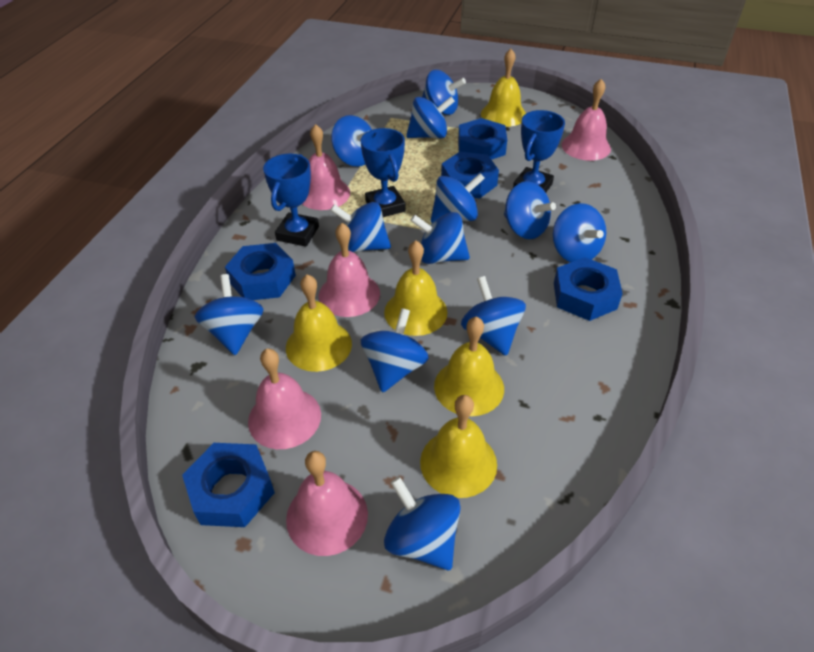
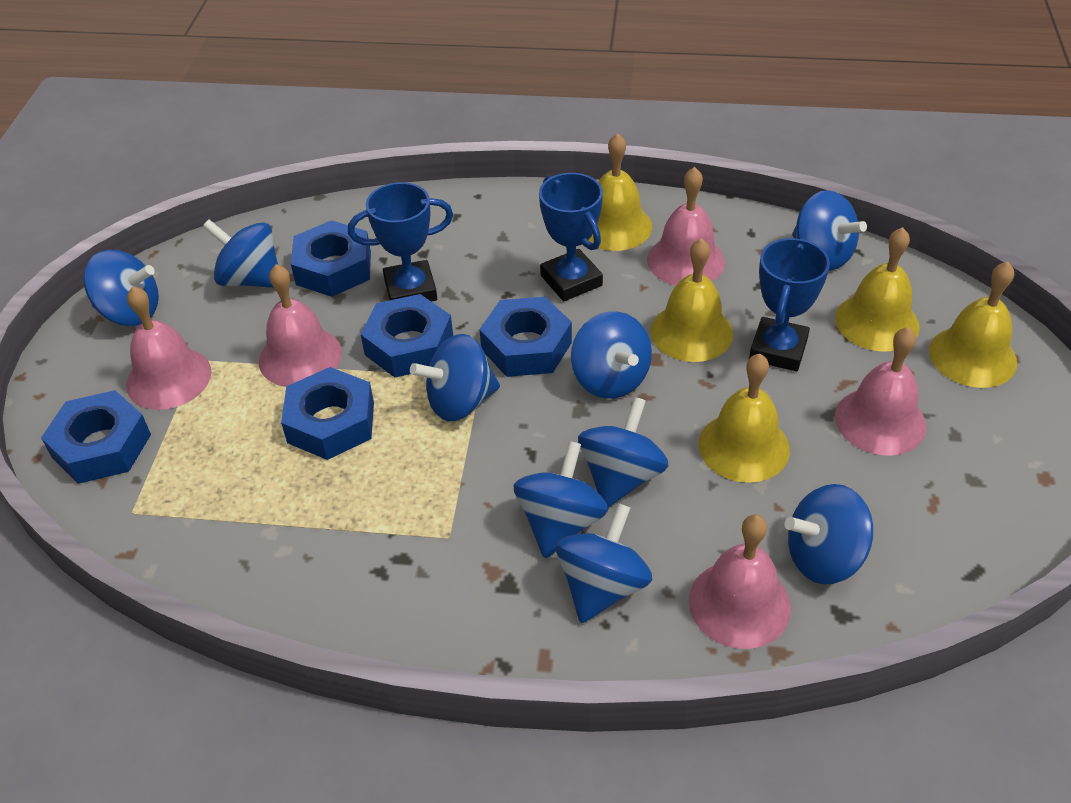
blue spinning top: 12 -> 9

